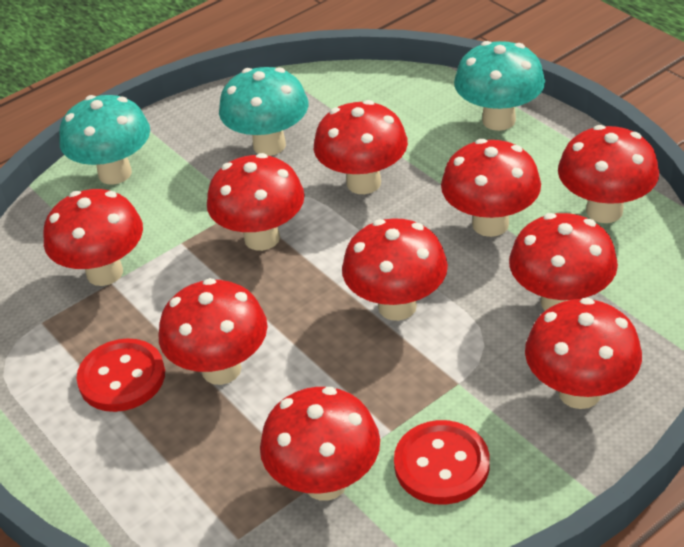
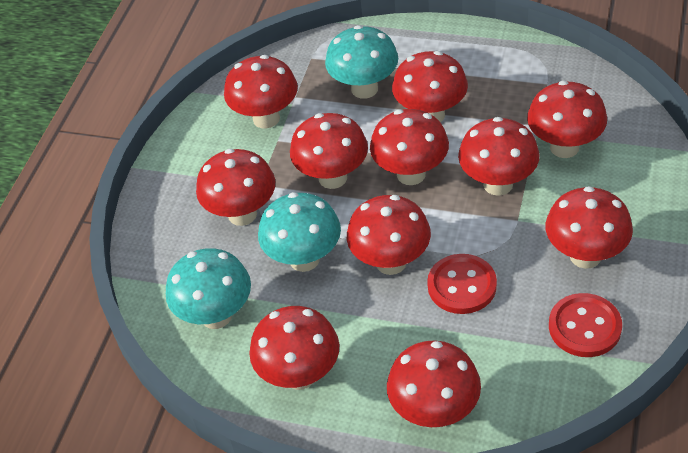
red mushroom: 10 -> 11

